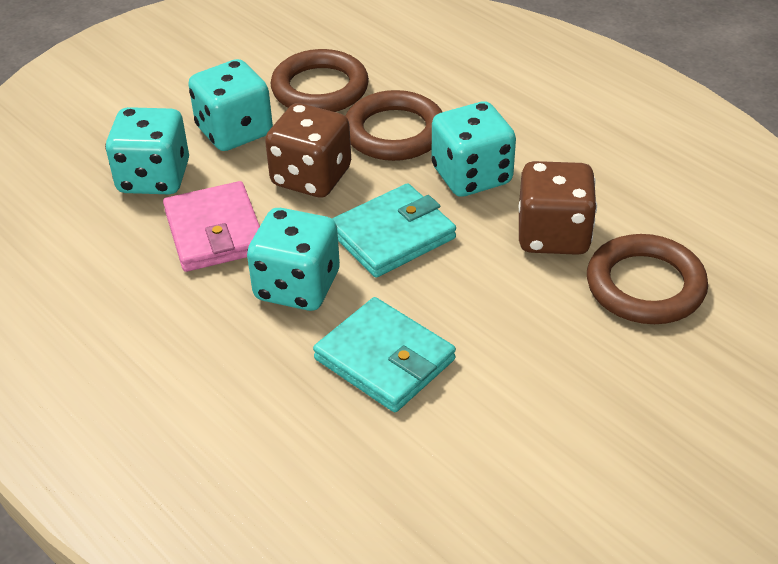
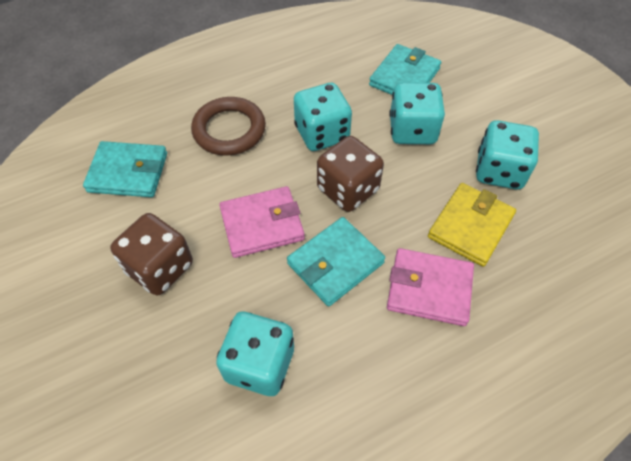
brown ring: 3 -> 1
pink wallet: 1 -> 2
turquoise wallet: 2 -> 3
yellow wallet: 0 -> 1

